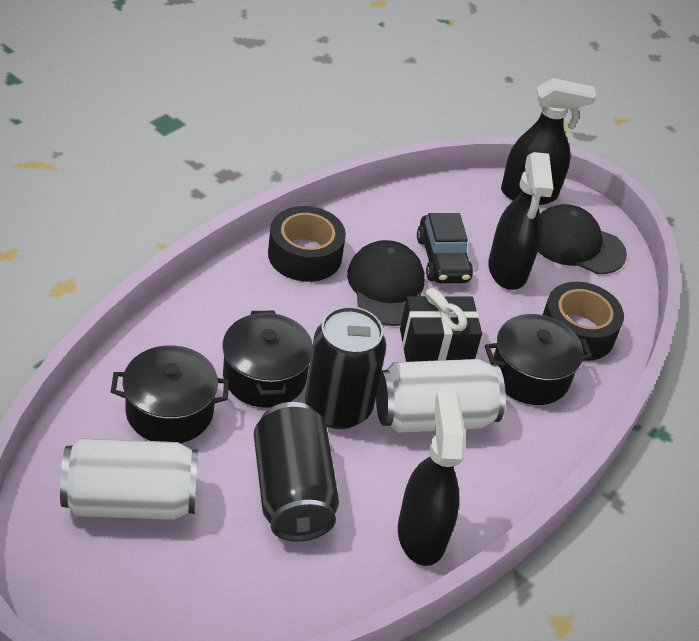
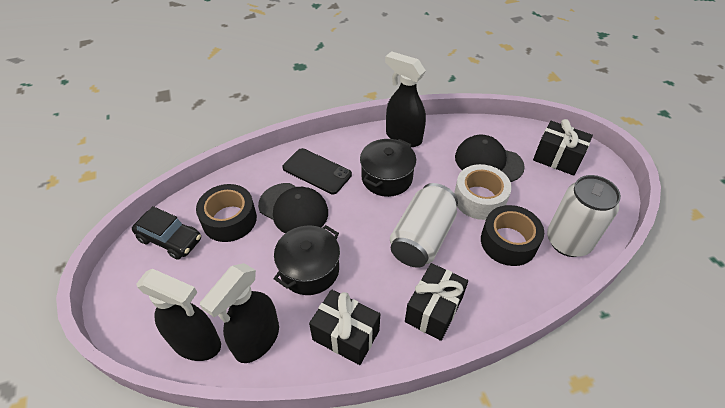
black can: 2 -> 0
black gift: 1 -> 3
black phone: 0 -> 1
black pot: 3 -> 2
white tape: 0 -> 1

